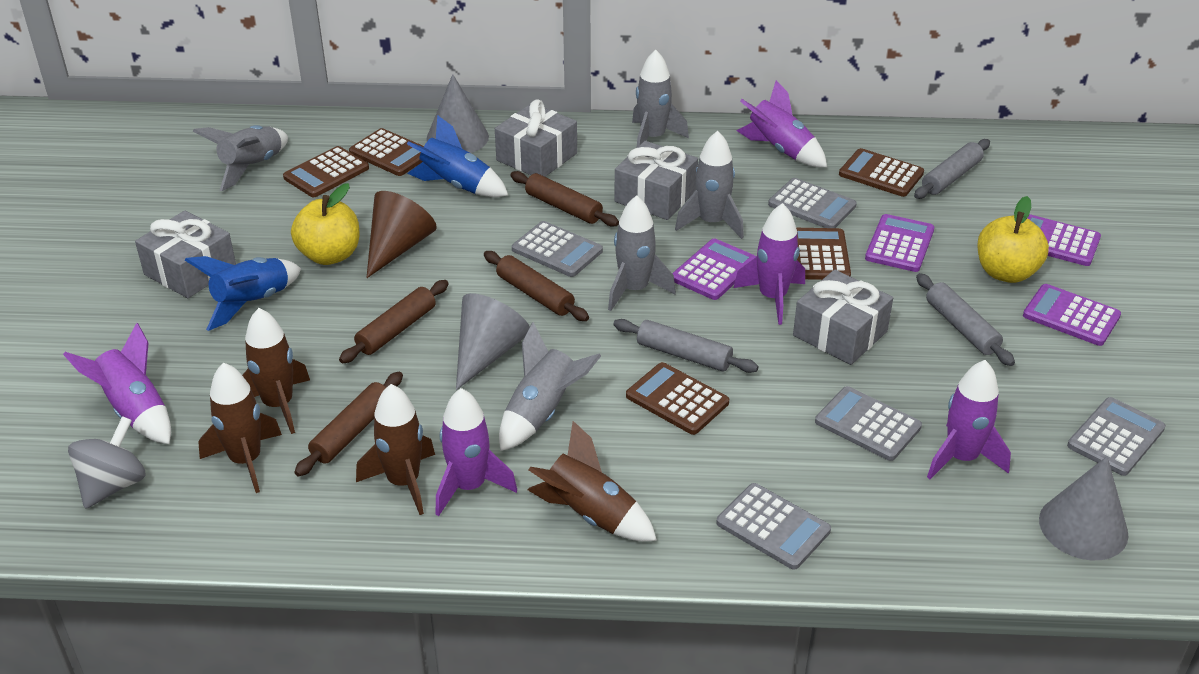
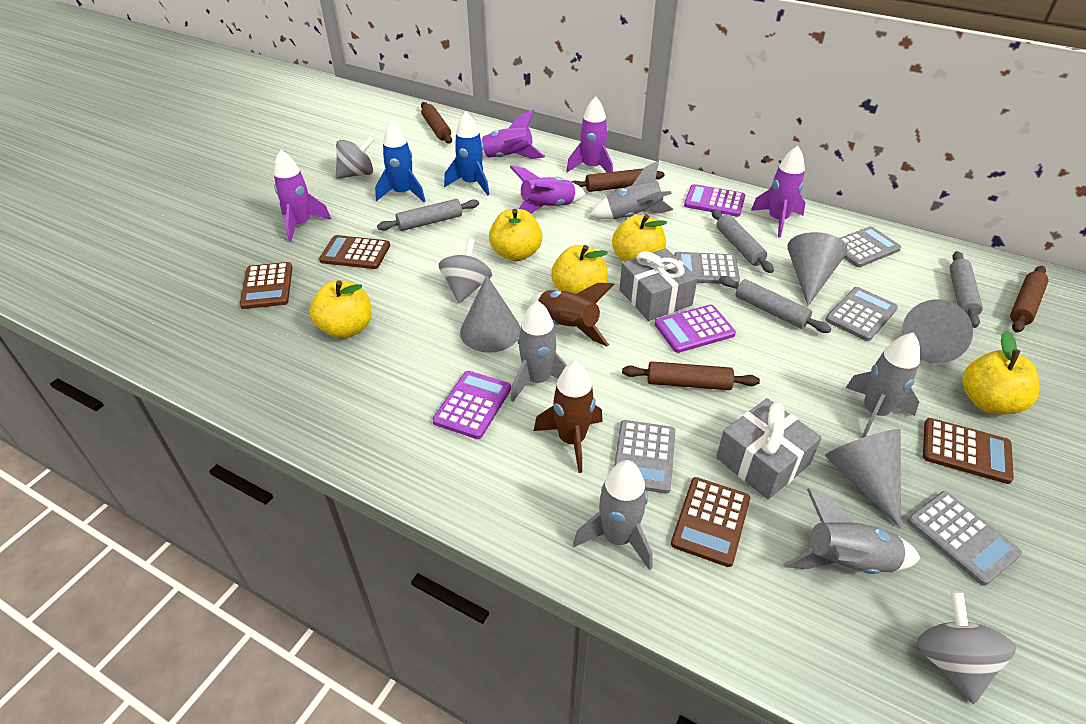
brown calculator: 5 -> 4
brown cone: 1 -> 0
brown rocket: 4 -> 2
grey cone: 3 -> 4
grey gift: 4 -> 2
grey rolling pin: 3 -> 4
grey spinning top: 1 -> 3
purple calculator: 4 -> 3
yellow apple: 2 -> 5

